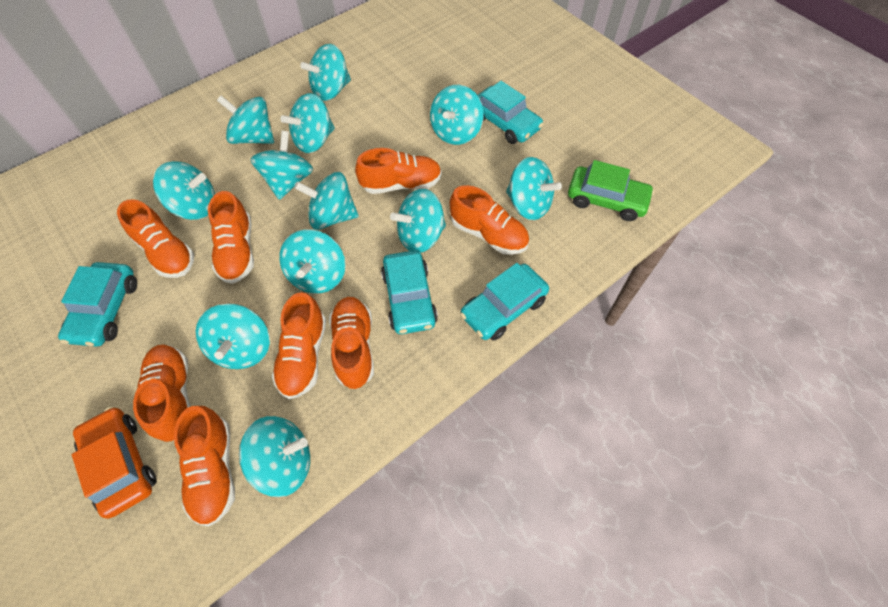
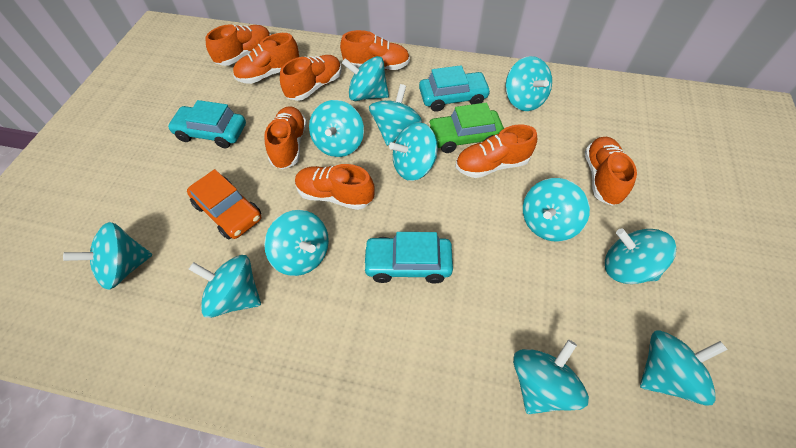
turquoise car: 4 -> 3

